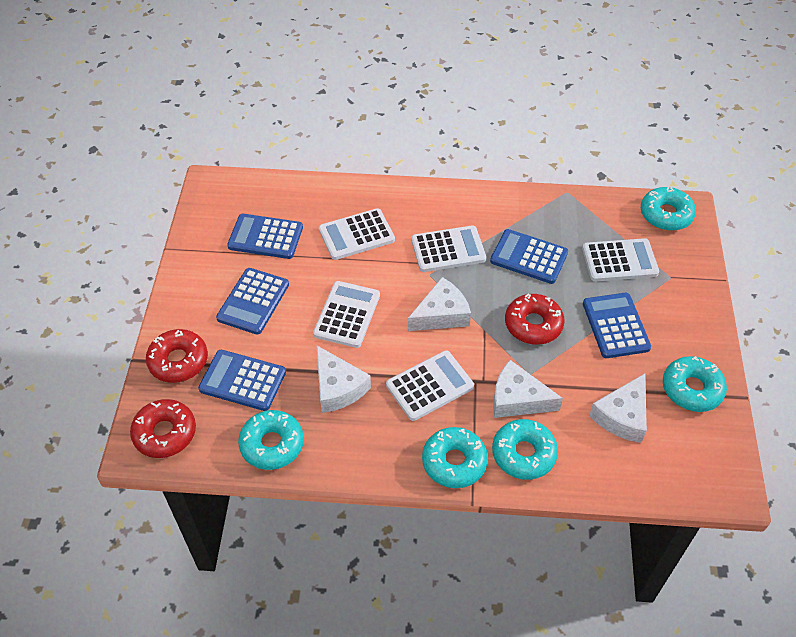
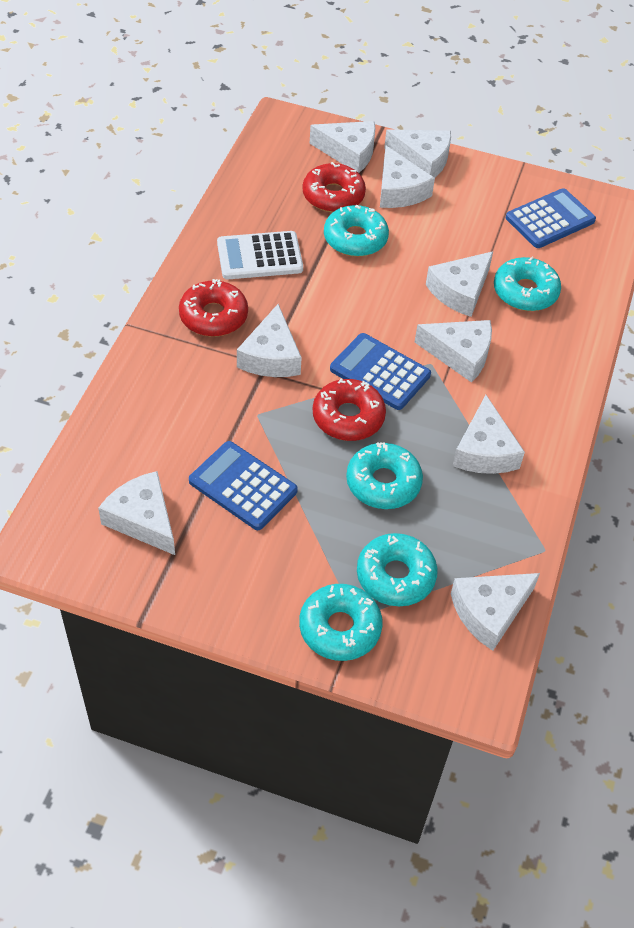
blue calculator: 5 -> 3
white calculator: 5 -> 1
white cheese: 4 -> 9

